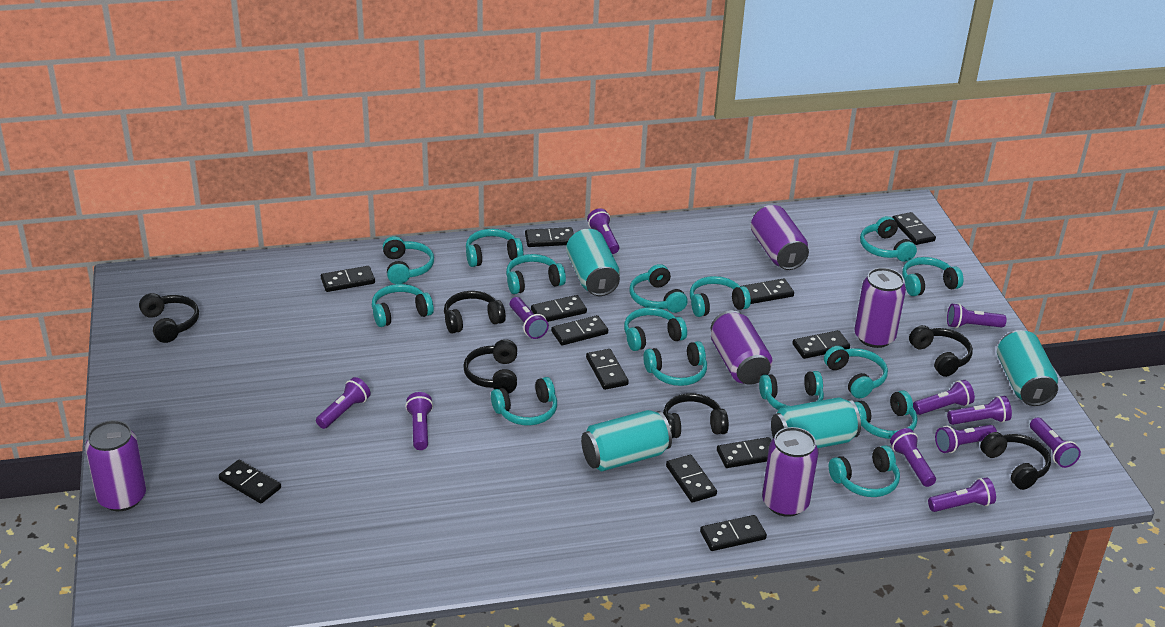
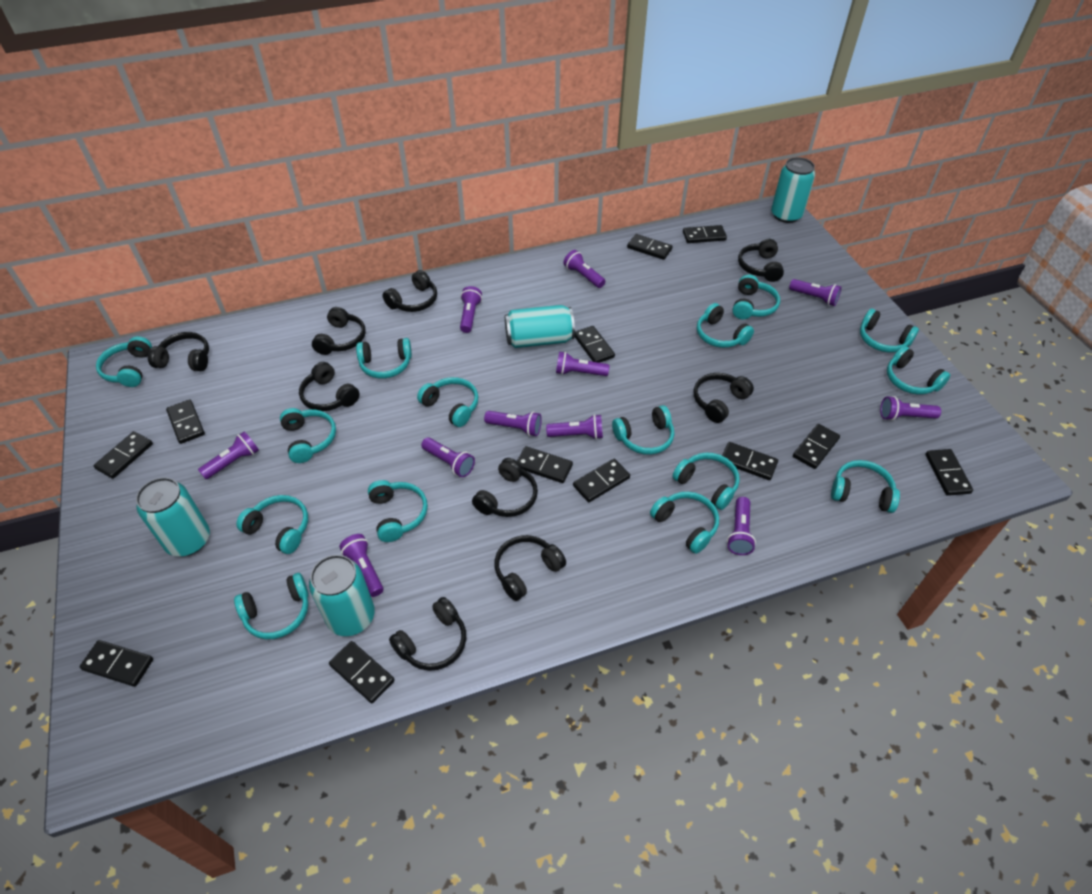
black headphones: 6 -> 9
purple can: 5 -> 0

